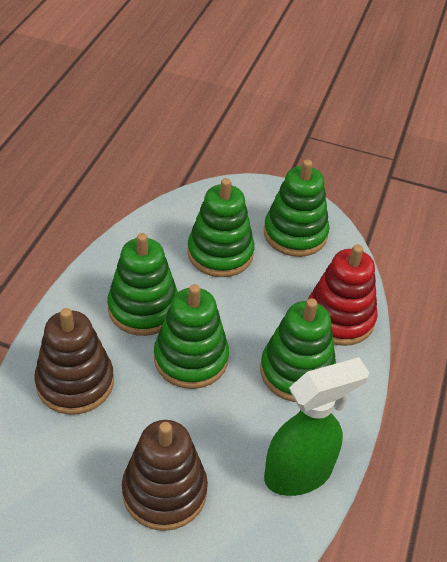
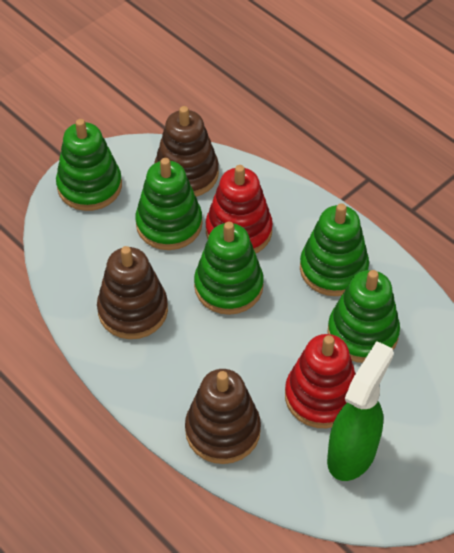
brown stacking toy: 2 -> 3
red stacking toy: 1 -> 2

